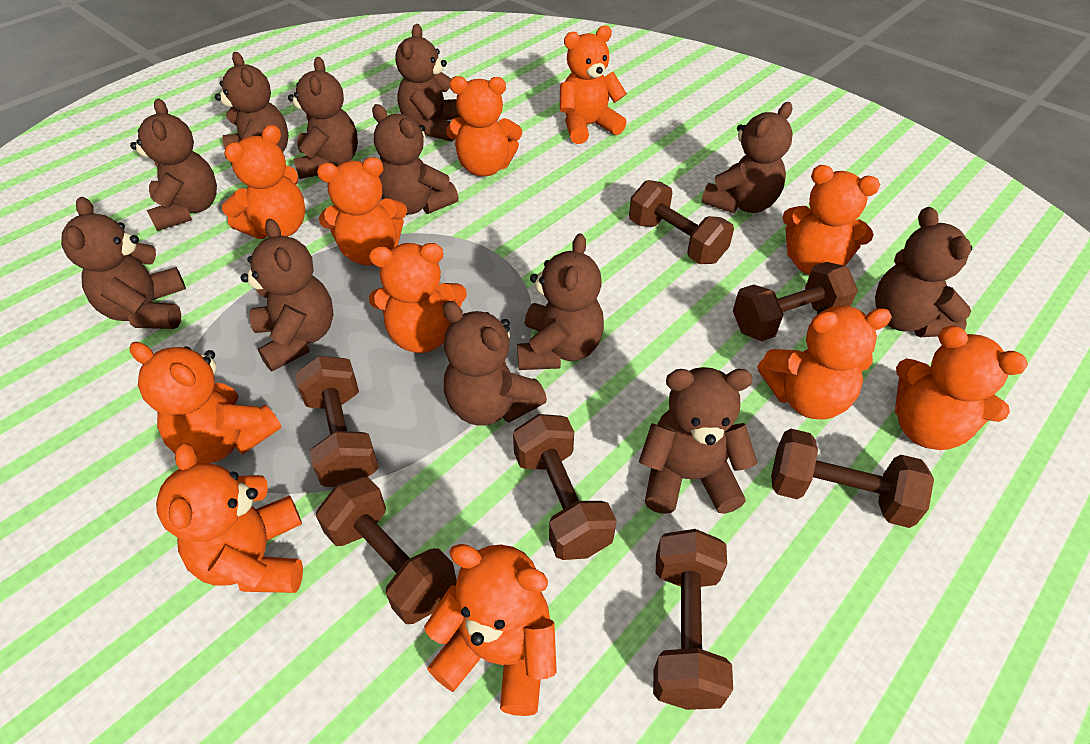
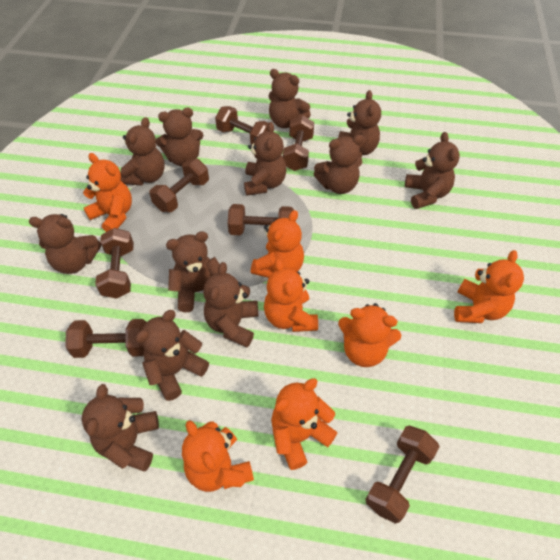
orange teddy bear: 11 -> 7

